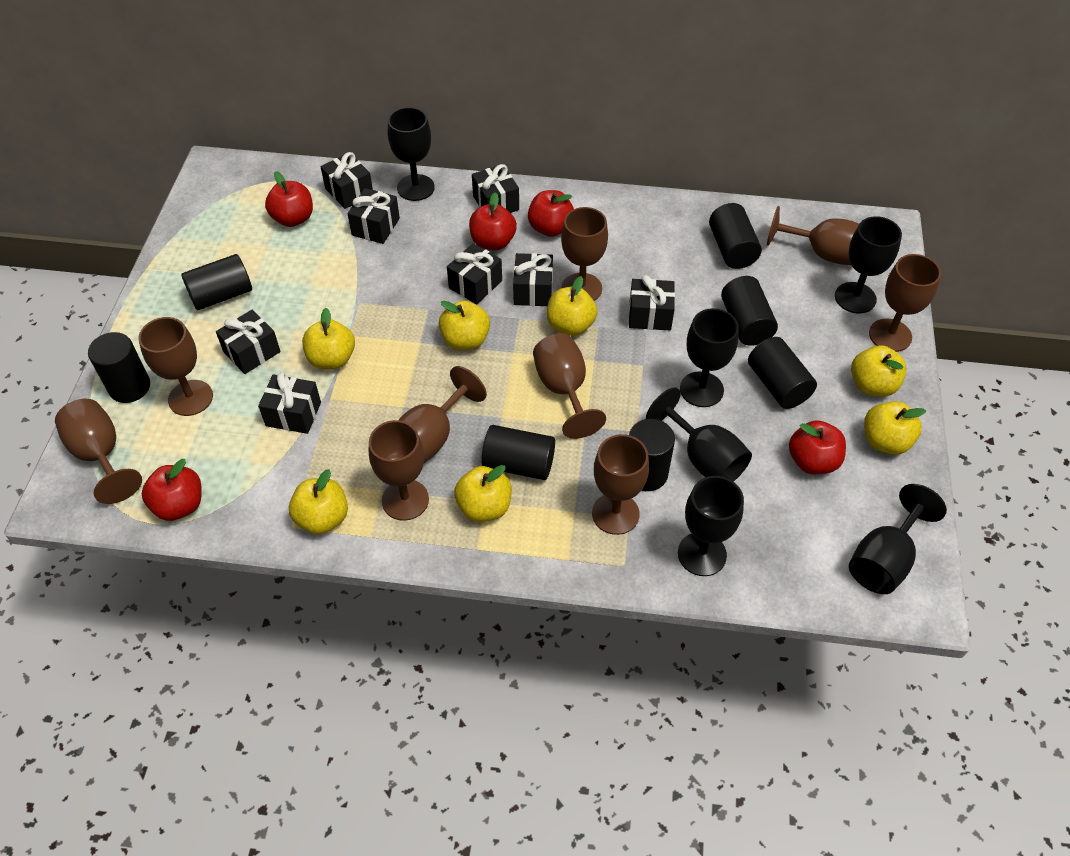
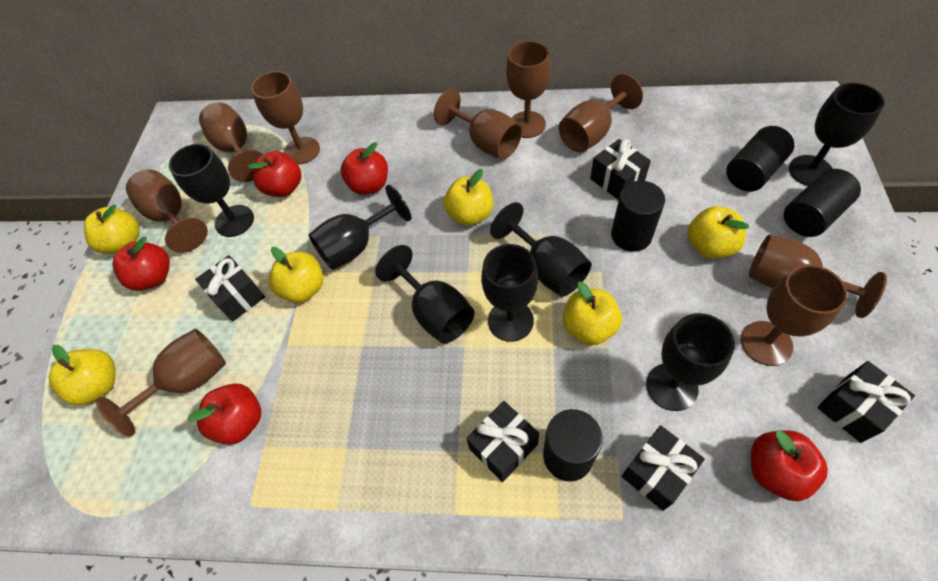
black cylinder: 7 -> 4
black gift: 8 -> 5
black goblet: 6 -> 7
yellow apple: 7 -> 6

